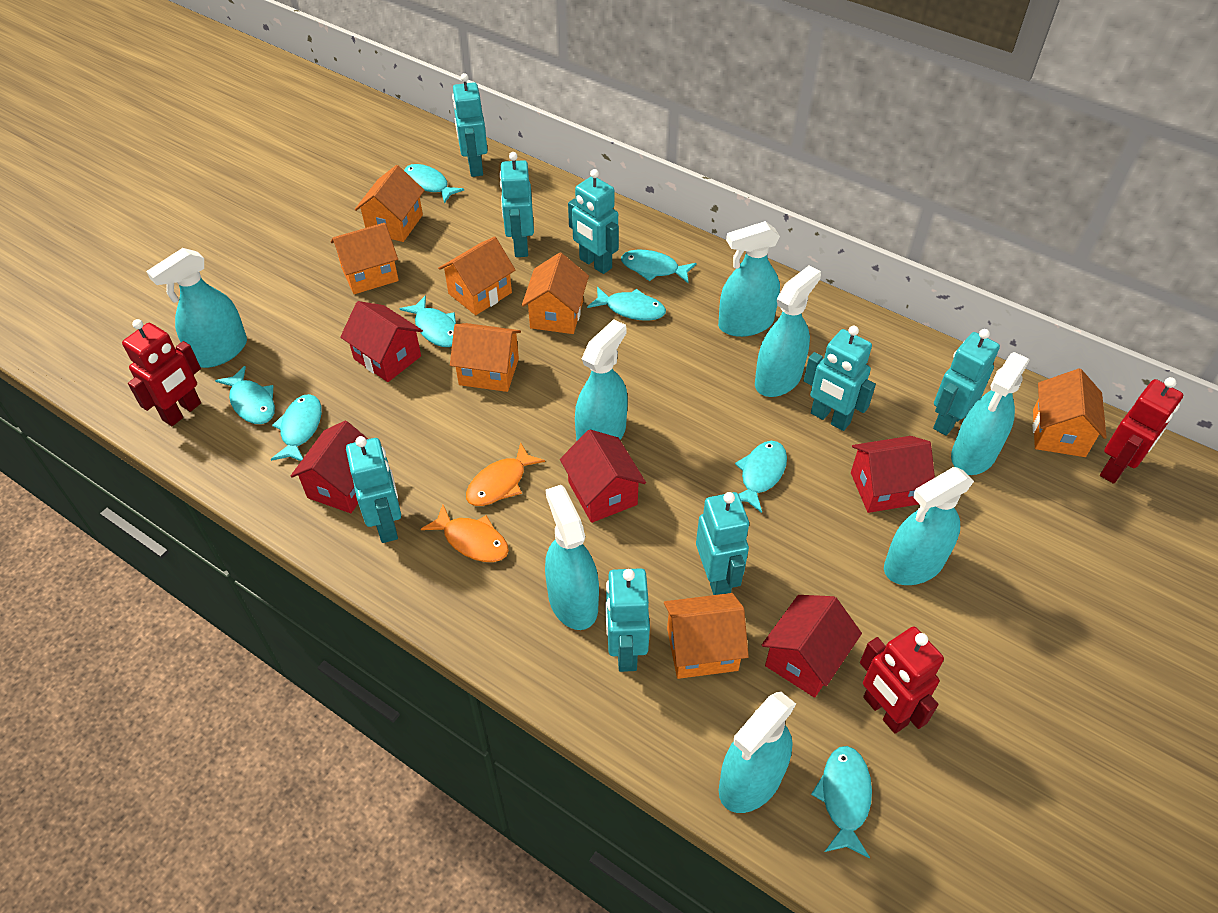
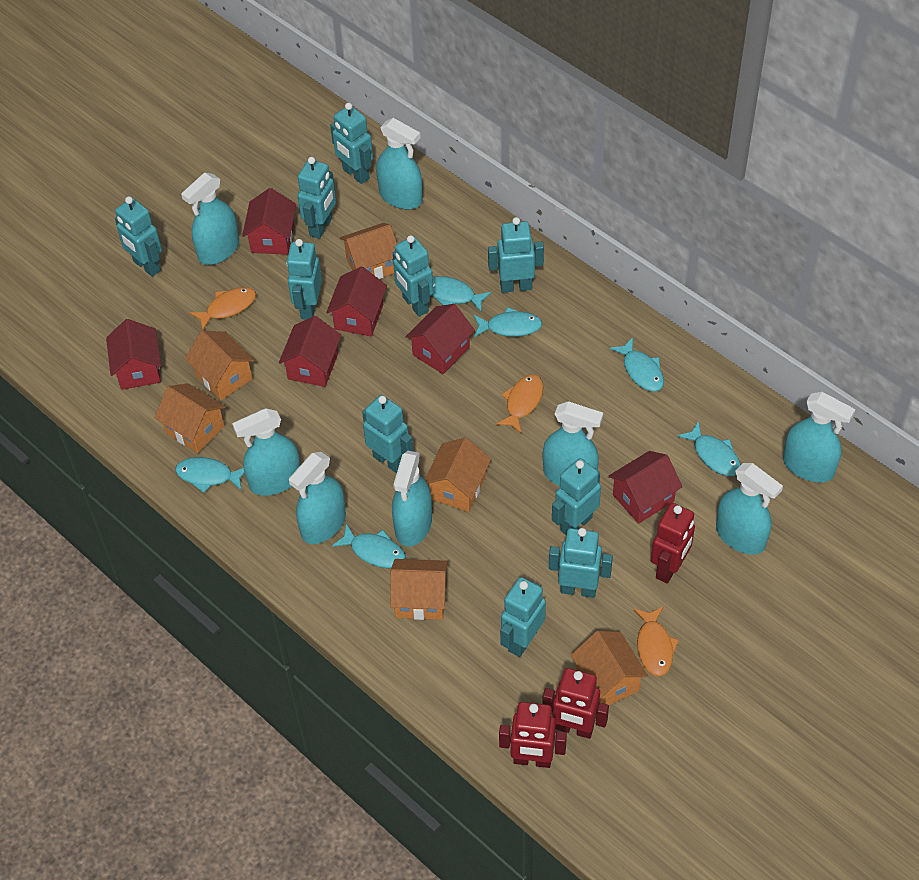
orange fish: 2 -> 3
orange house: 7 -> 6
red house: 5 -> 6
turquoise fish: 8 -> 6
turquoise robot: 8 -> 10

